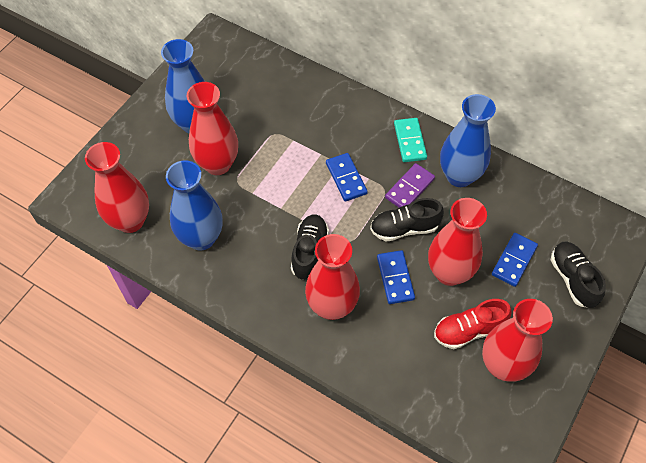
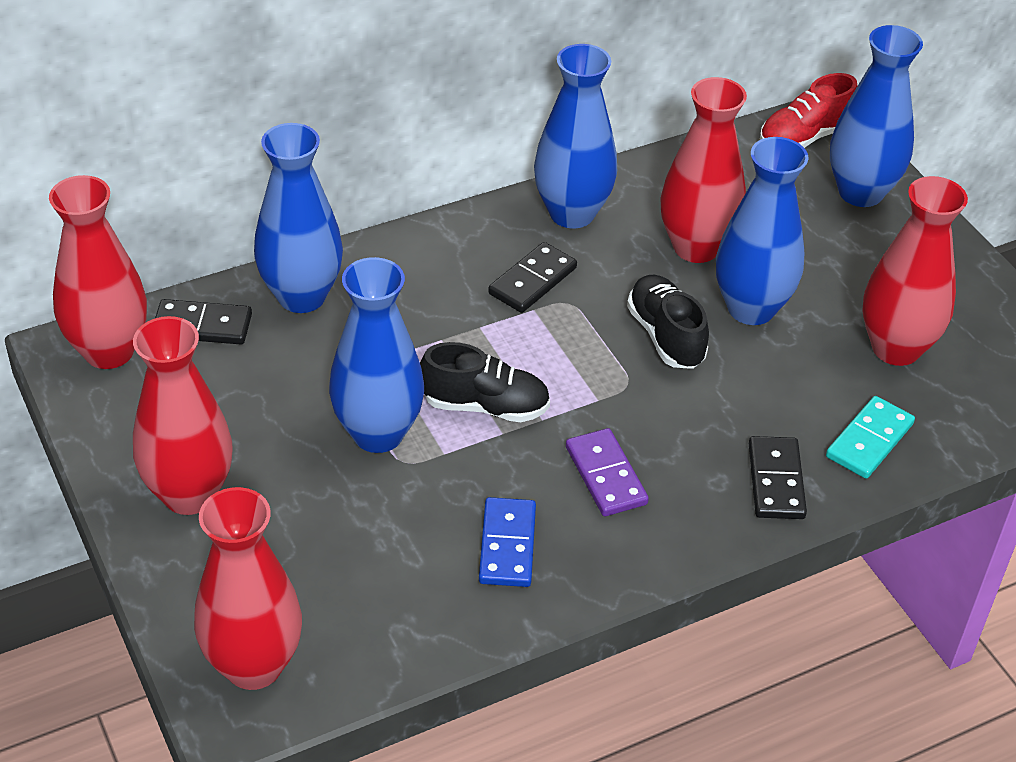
black domino: 0 -> 3
black shoe: 3 -> 2
blue domino: 3 -> 1
blue vase: 3 -> 5

